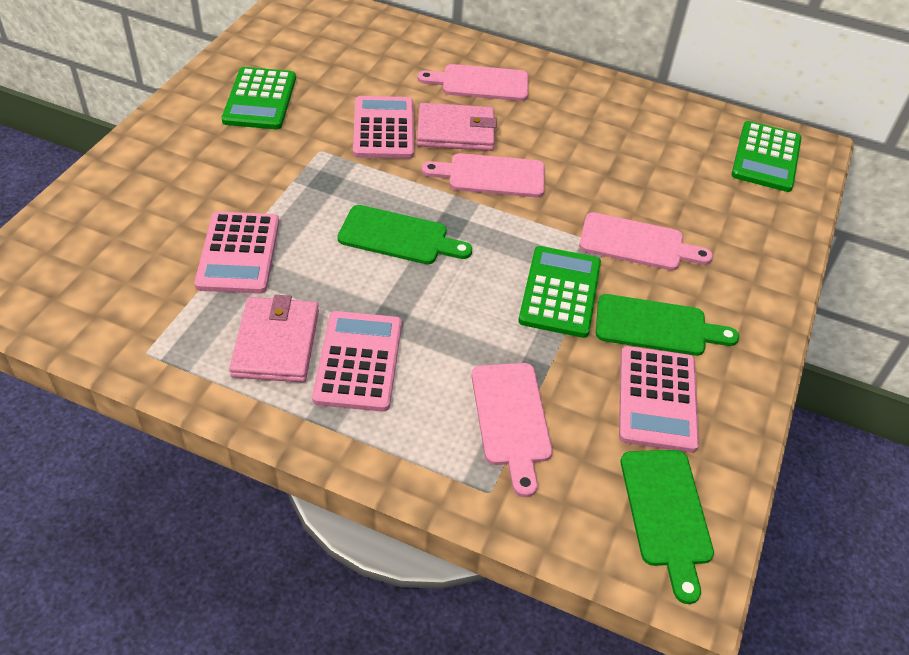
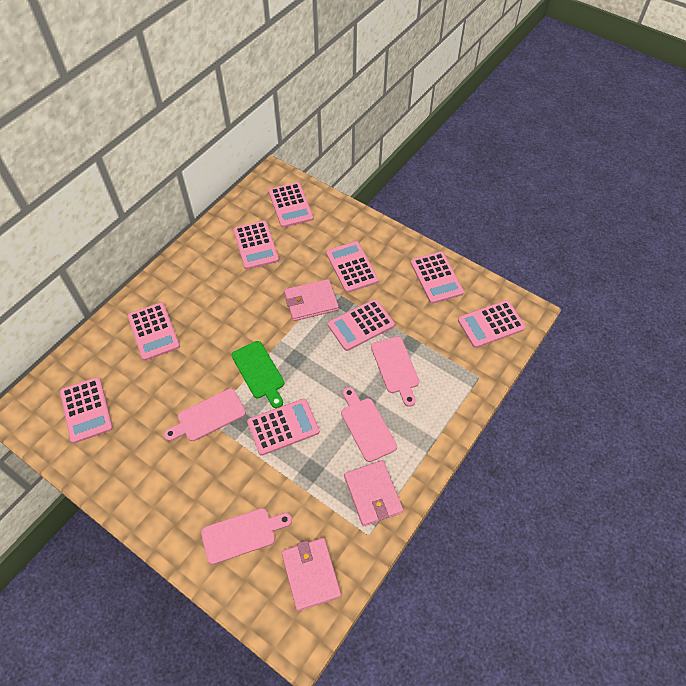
green calculator: 3 -> 0
green cutting board: 3 -> 1
pink calculator: 4 -> 9
pink wallet: 2 -> 3

